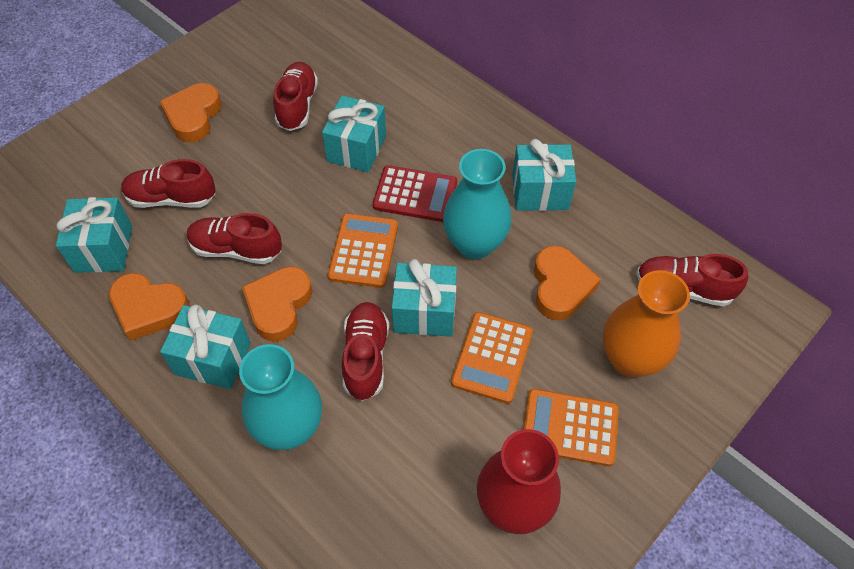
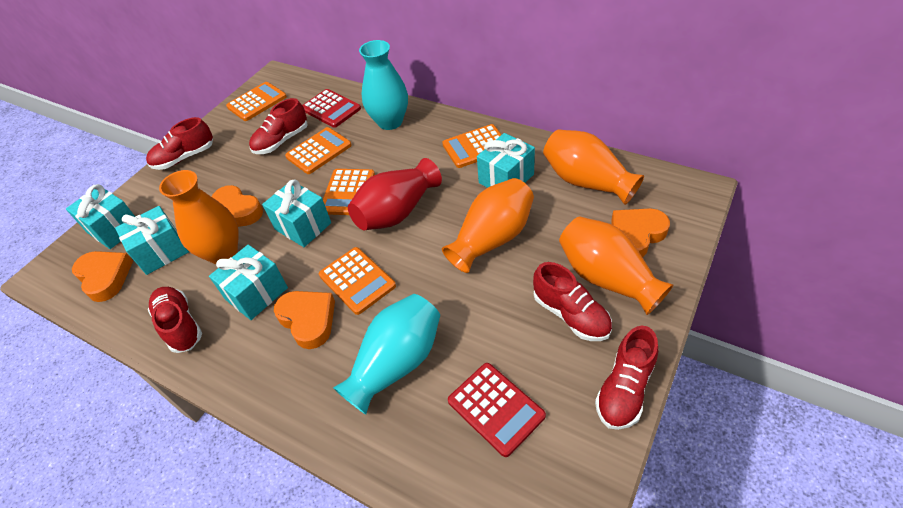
orange calculator: 3 -> 5
orange vase: 1 -> 4
red calculator: 1 -> 2

